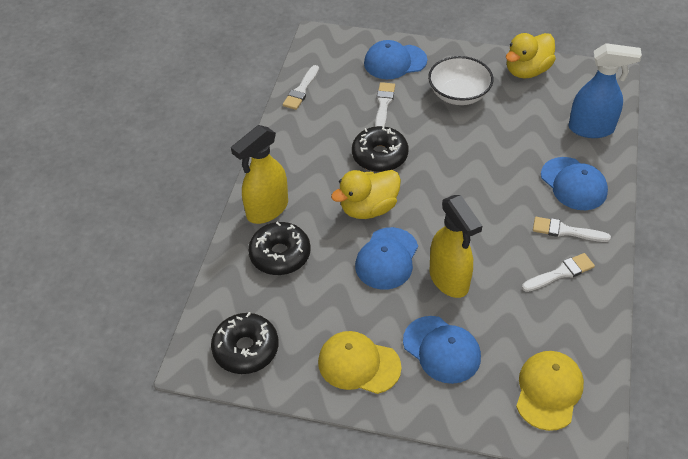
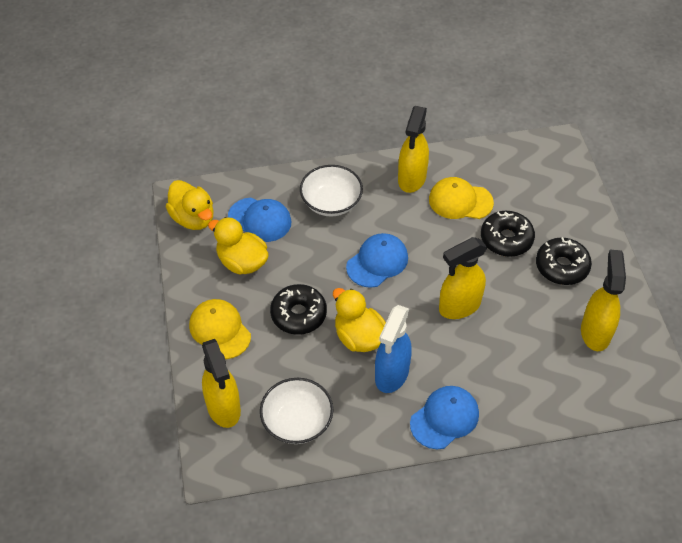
blue cap: 4 -> 3
white bowl: 1 -> 2
white brush: 4 -> 0
yellow duck: 2 -> 3
yellow spray bottle: 2 -> 4

